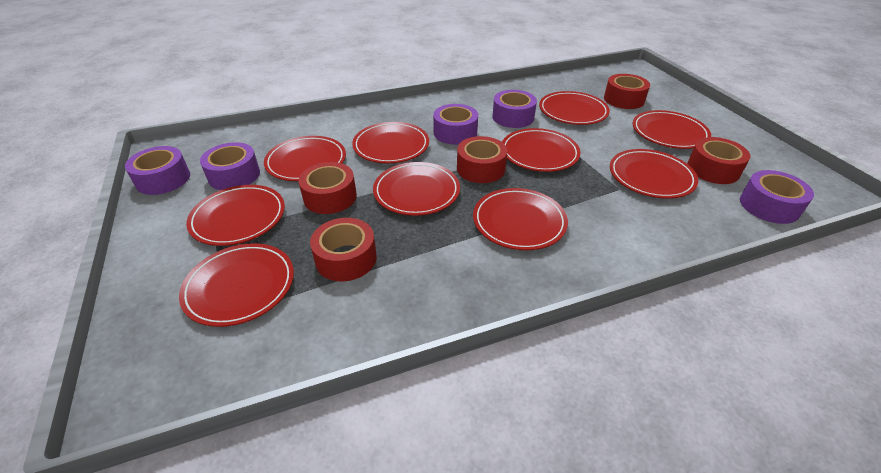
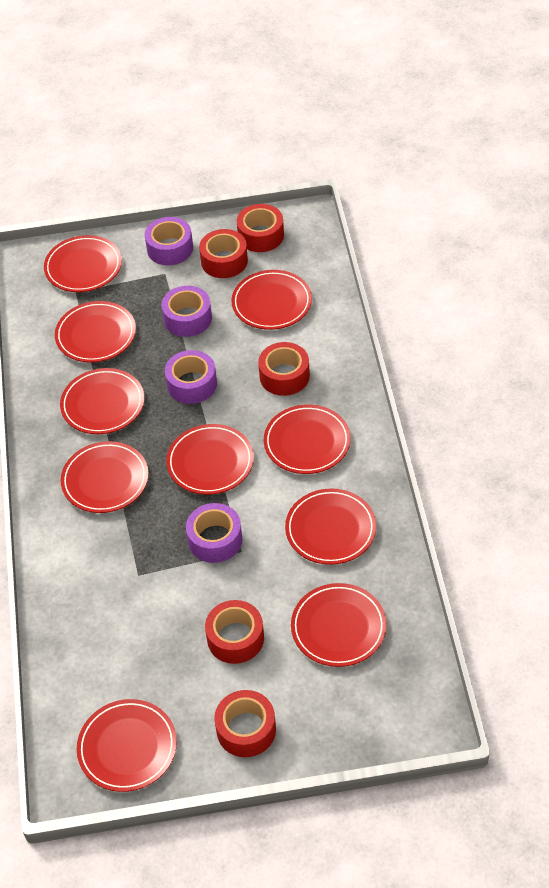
purple tape: 5 -> 4

